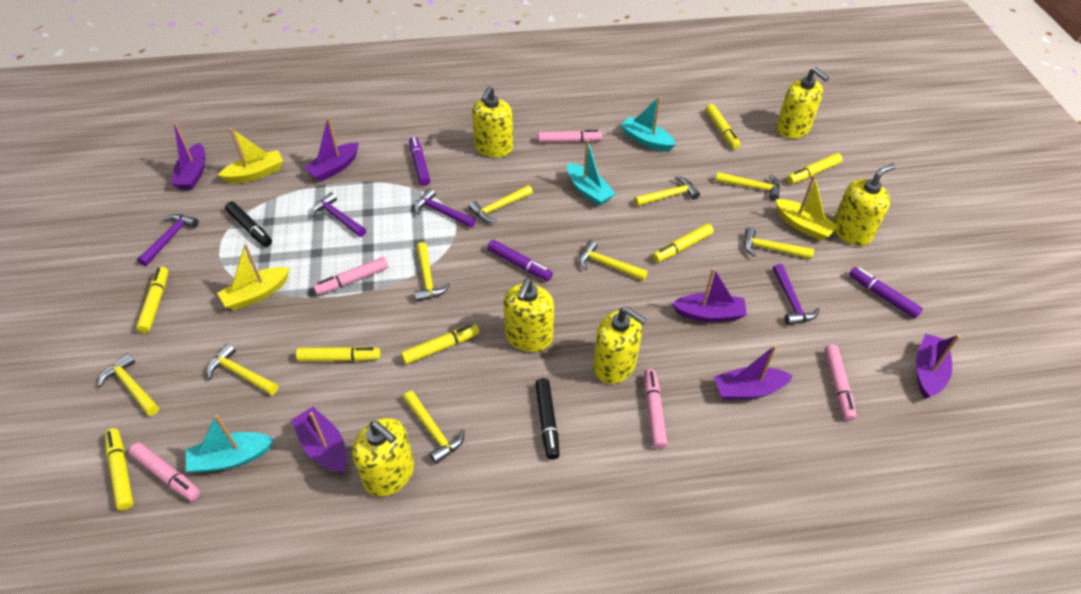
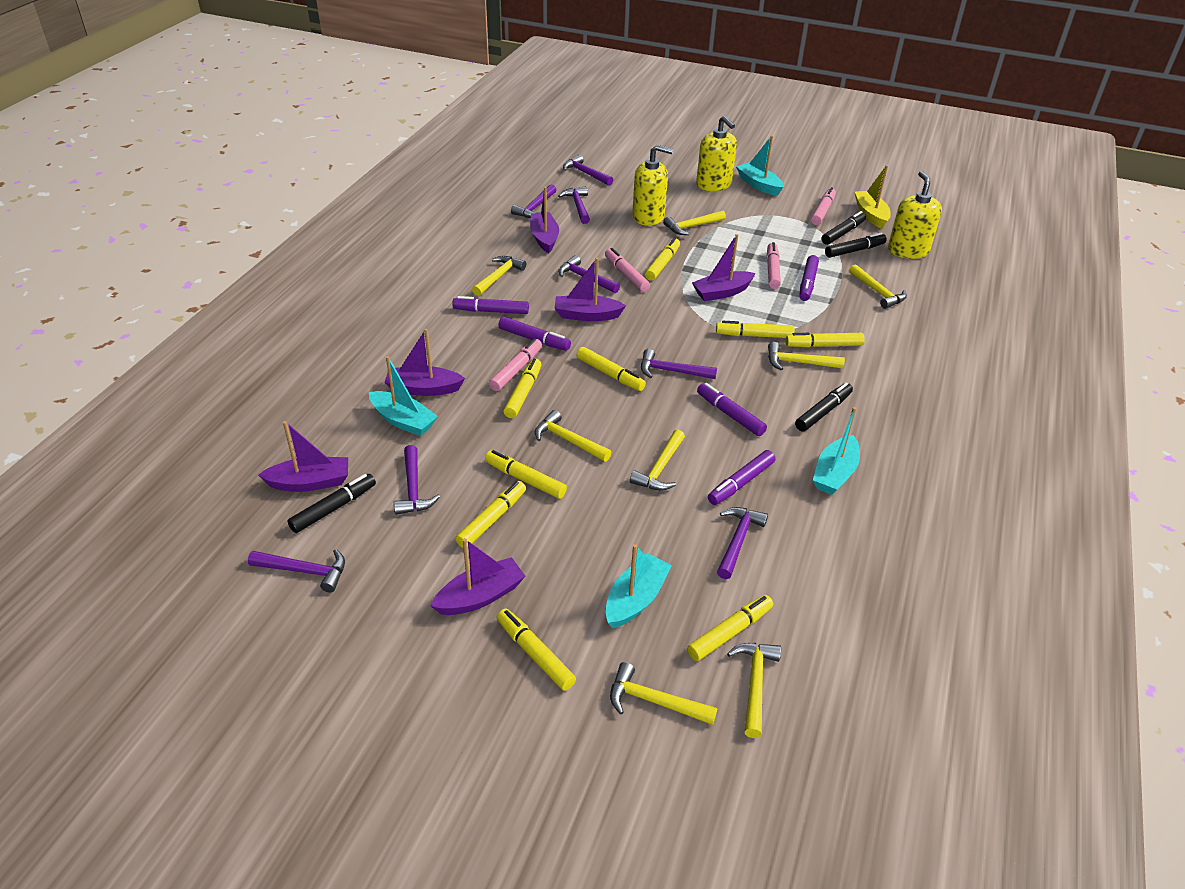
black marker: 2 -> 4
pink marker: 5 -> 4
purple hammer: 4 -> 8
purple marker: 3 -> 5
turquoise boat: 3 -> 4
yellow boat: 3 -> 1
yellow hammer: 9 -> 8
yellow marker: 7 -> 9
yellow soap dispenser: 6 -> 3

